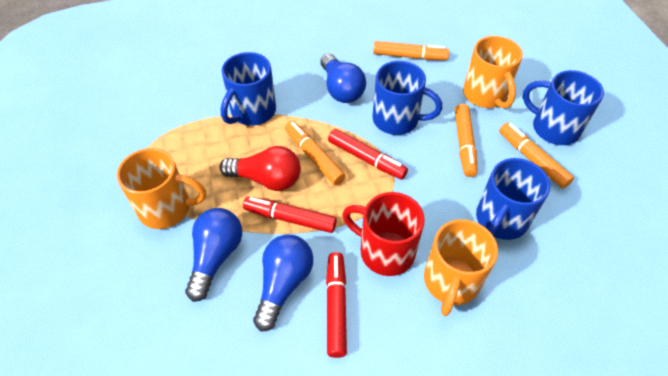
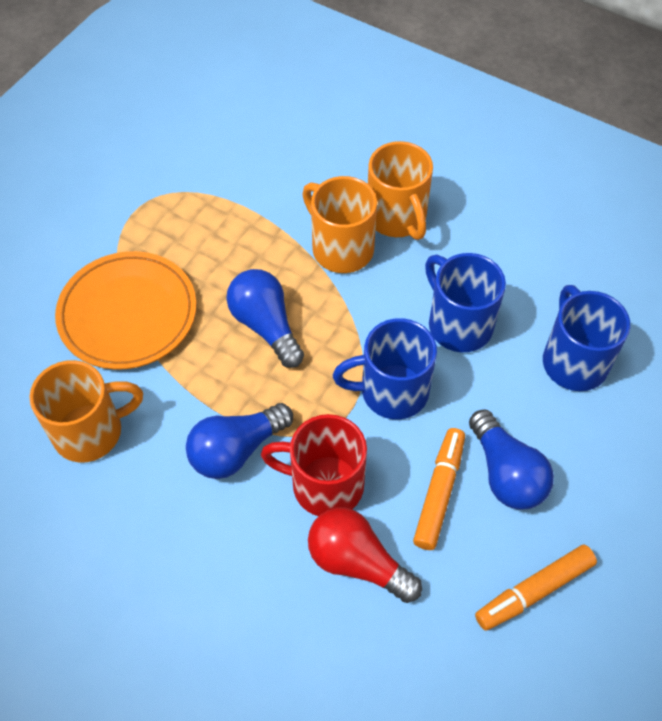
blue mug: 4 -> 3
orange marker: 4 -> 2
orange plate: 0 -> 1
red marker: 3 -> 0

